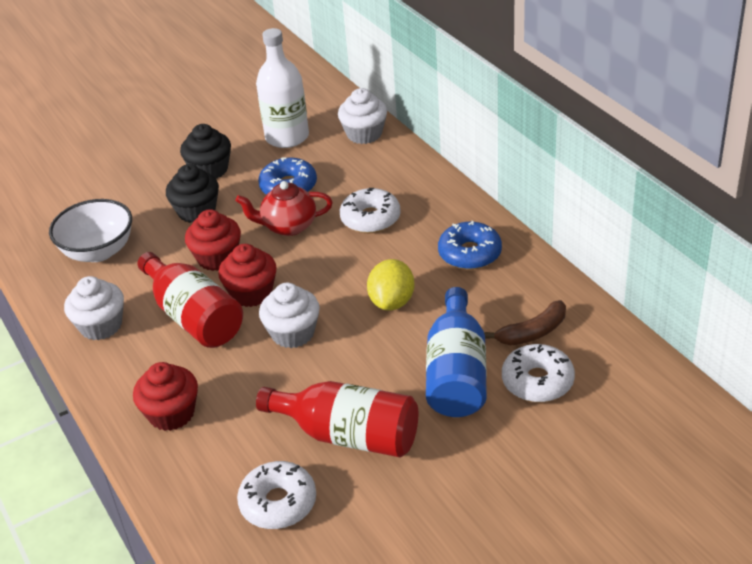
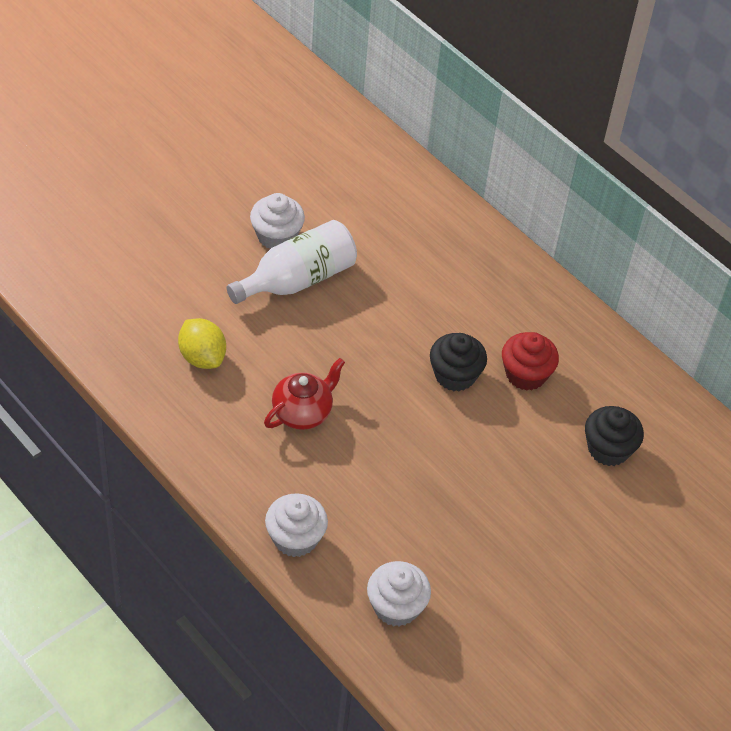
blue bottle: 1 -> 0
blue donut: 2 -> 0
brown banana: 1 -> 0
red bottle: 2 -> 0
red cupcake: 3 -> 1
white bowl: 1 -> 0
white donut: 3 -> 0

